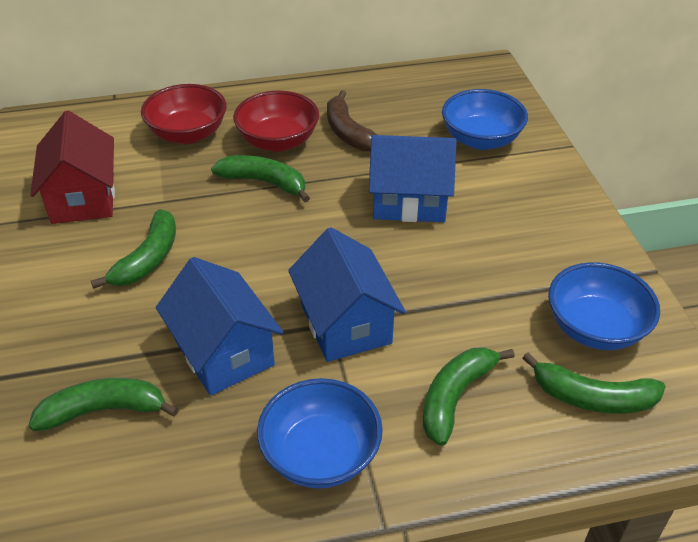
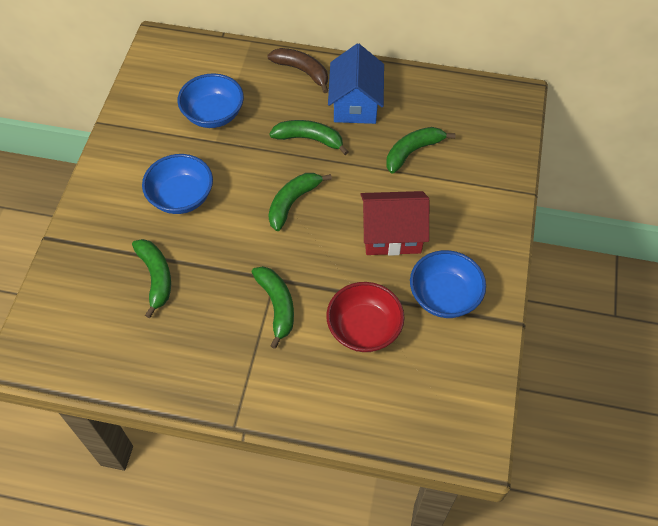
blue house: 3 -> 1
red bowl: 2 -> 1

